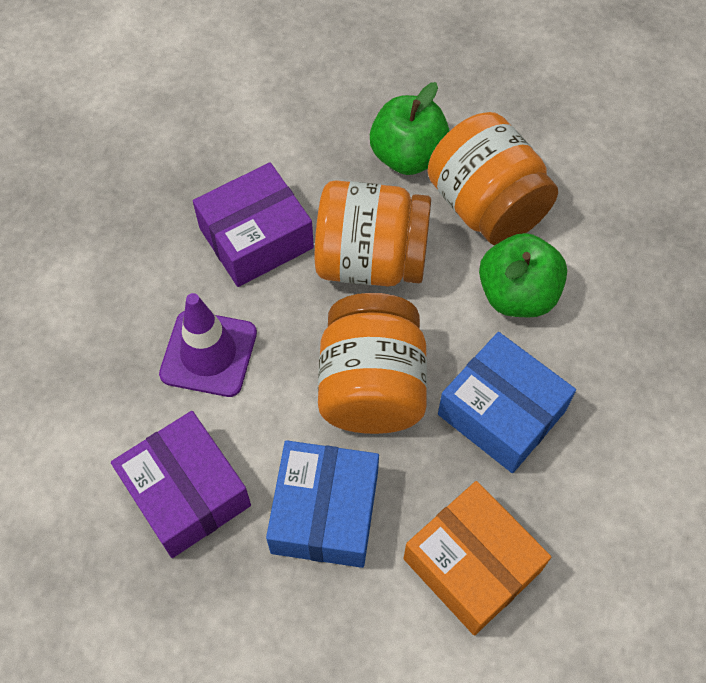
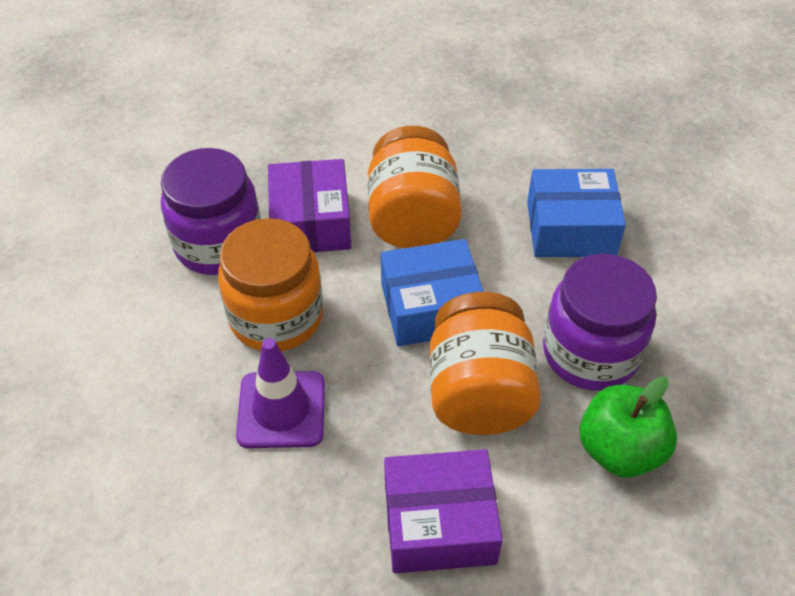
green apple: 2 -> 1
orange box: 1 -> 0
purple jar: 0 -> 2

